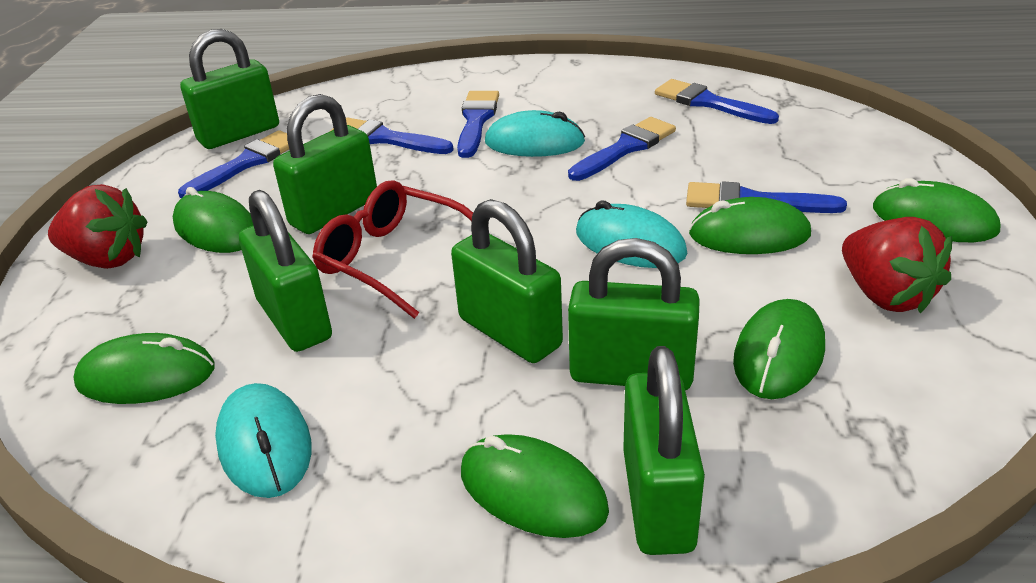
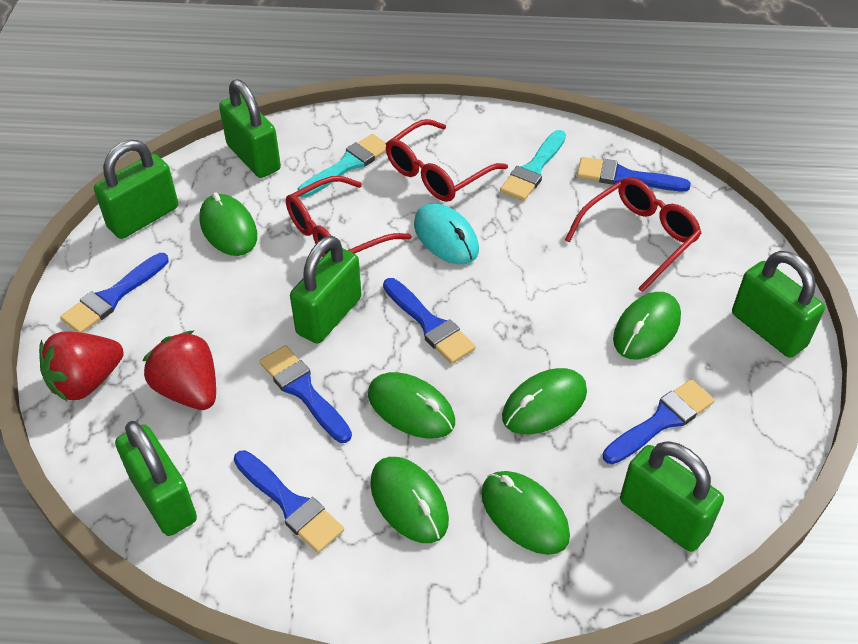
red glasses: 1 -> 3
turquoise brush: 0 -> 2
turquoise mouse: 3 -> 1

